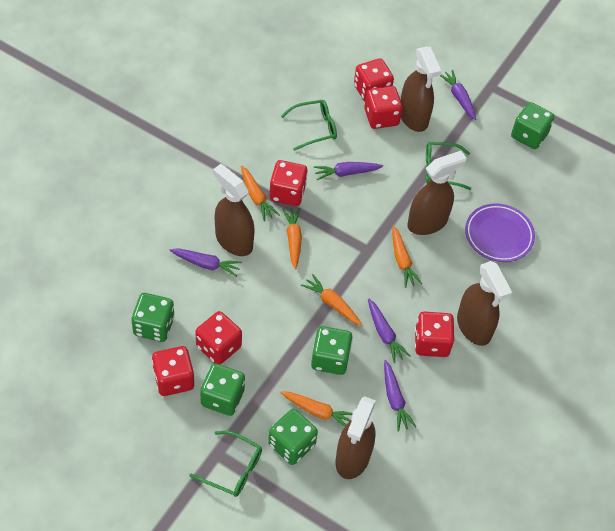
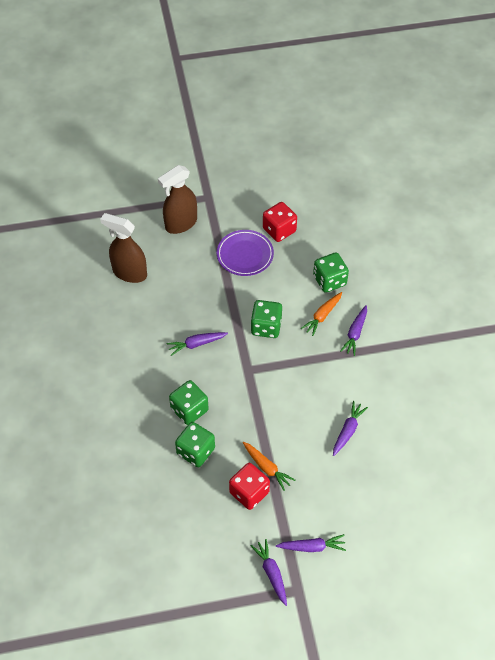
brown spray bottle: 5 -> 2
green dice: 5 -> 4
green glasses: 3 -> 0
orange carrot: 5 -> 2
red dice: 6 -> 2

